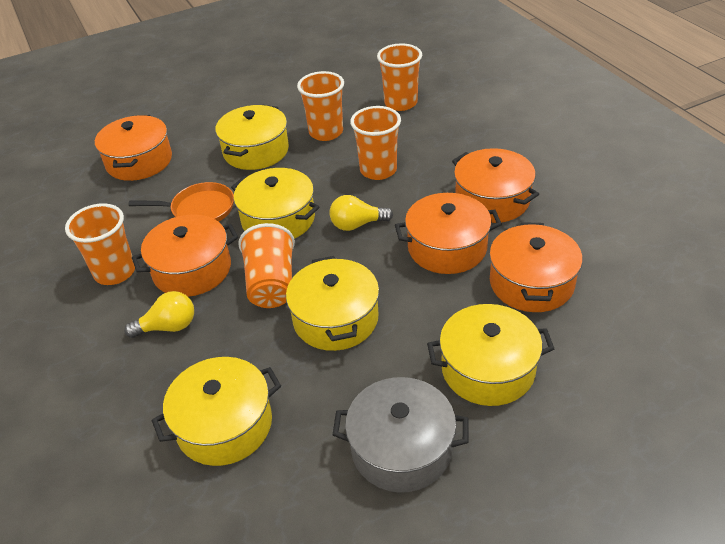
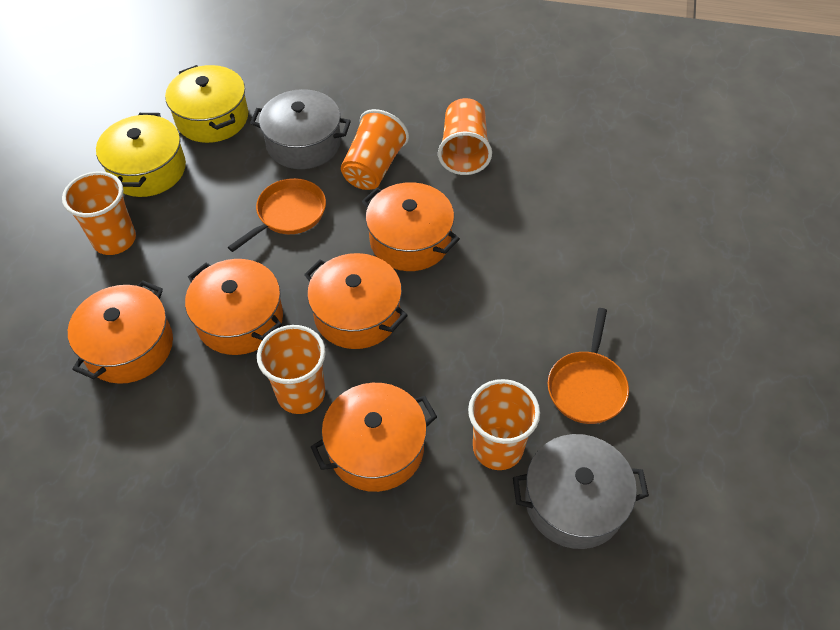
grey pot: 1 -> 2
orange pan: 1 -> 2
yellow light bulb: 2 -> 0
yellow pot: 5 -> 2

